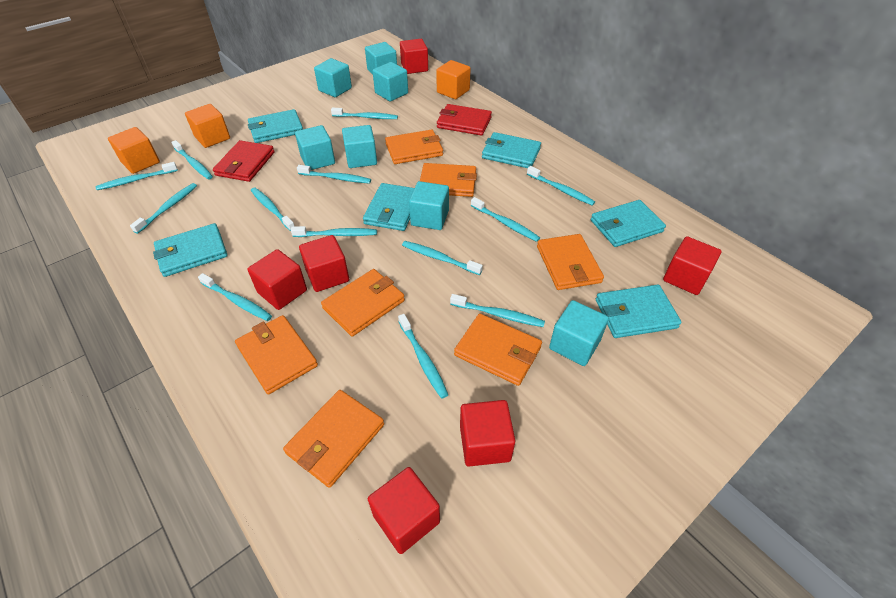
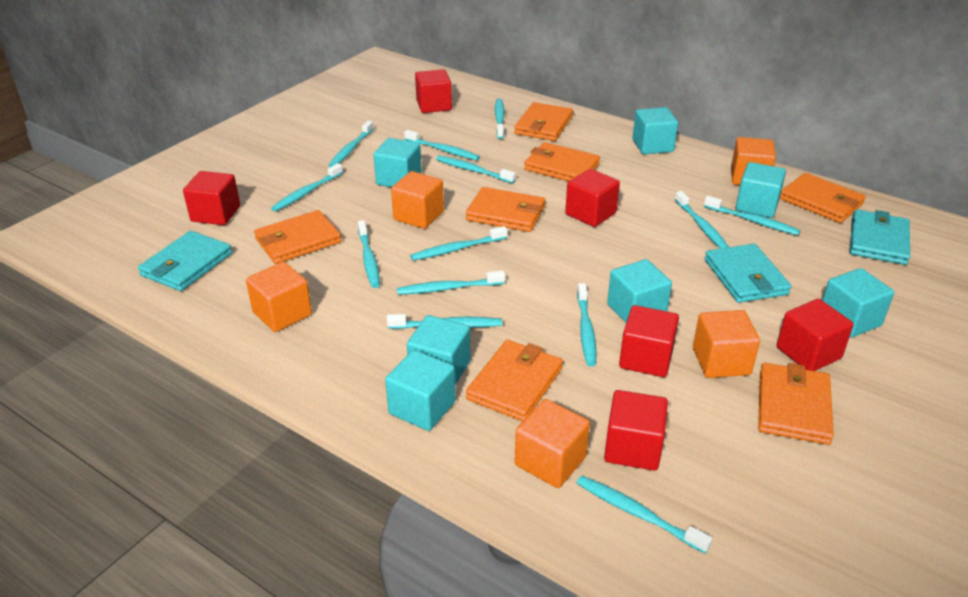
orange cube: 3 -> 5
red wallet: 2 -> 0
turquoise wallet: 6 -> 3

